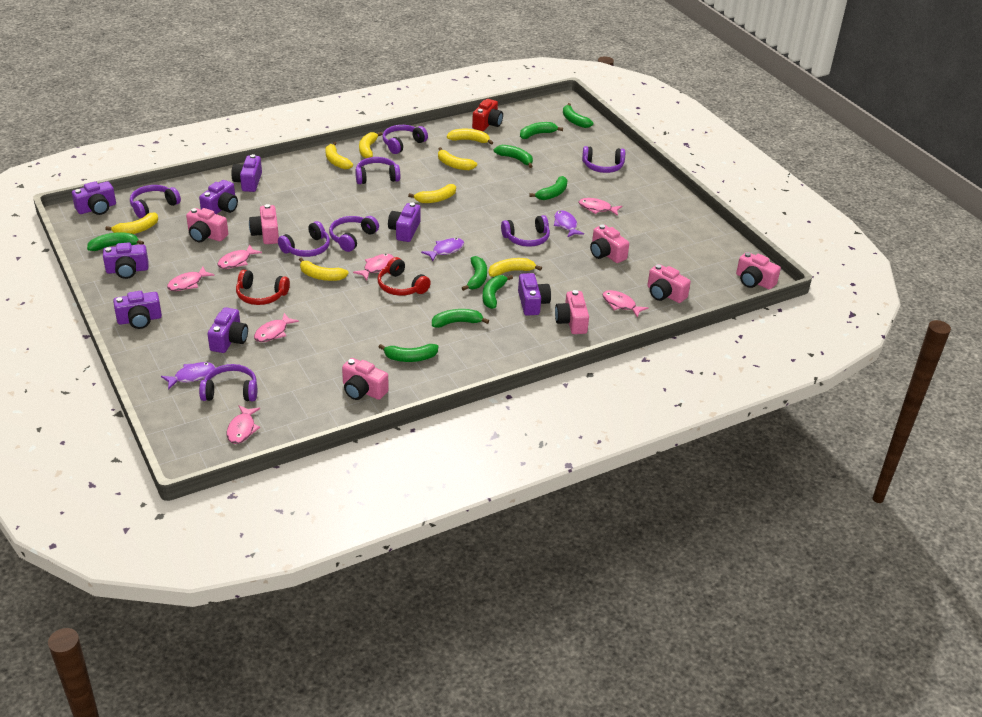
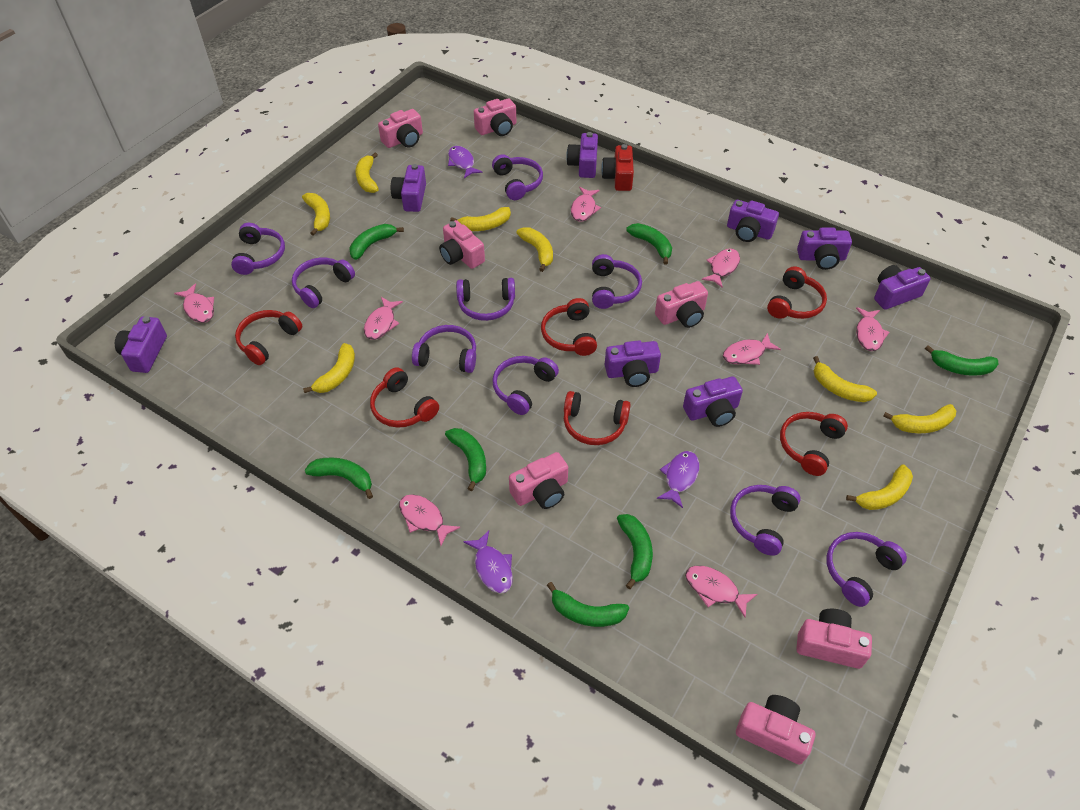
green banana: 9 -> 7
pink fish: 7 -> 8
purple headphones: 8 -> 9
red headphones: 2 -> 6

